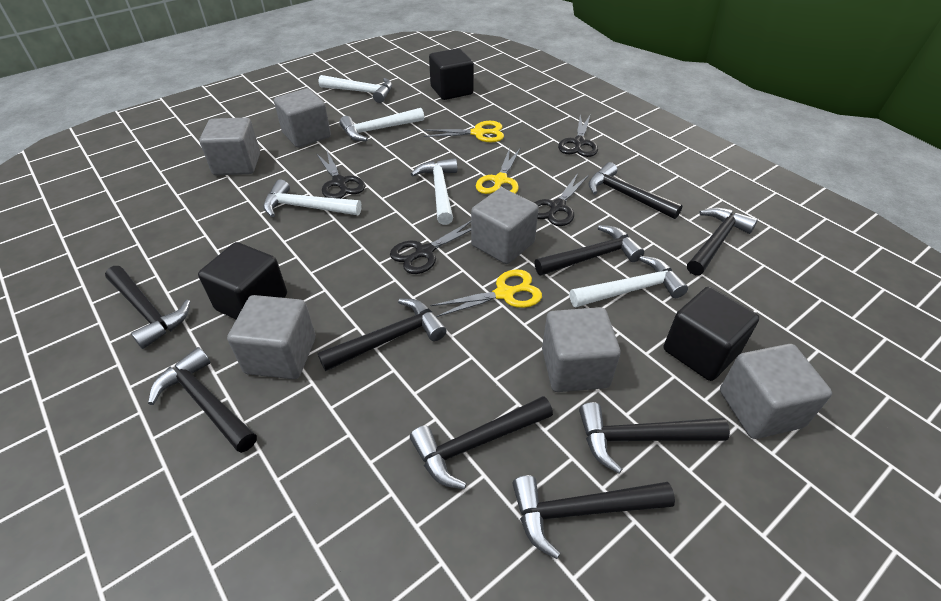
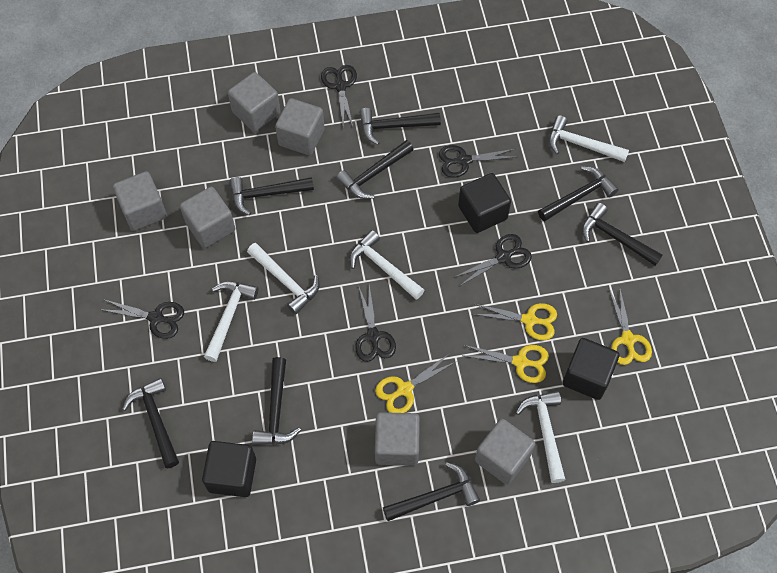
black hammer: 9 -> 8
black scissors: 4 -> 5
yellow scissors: 3 -> 4

